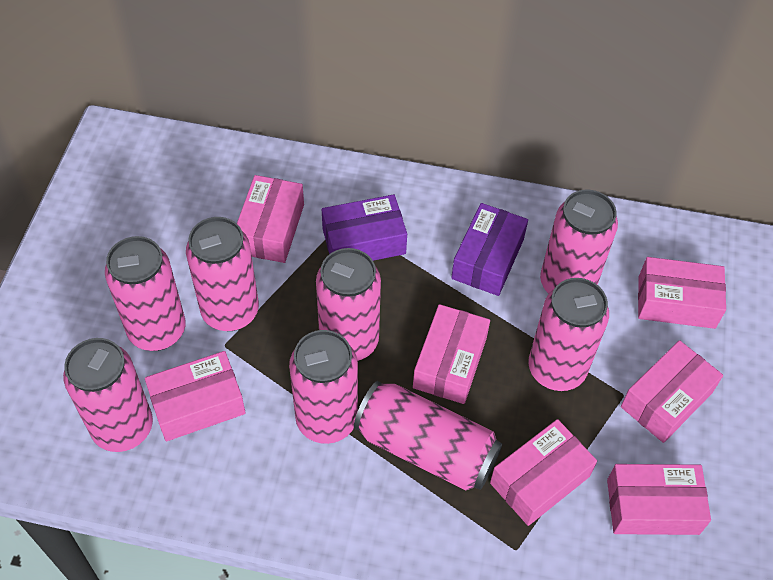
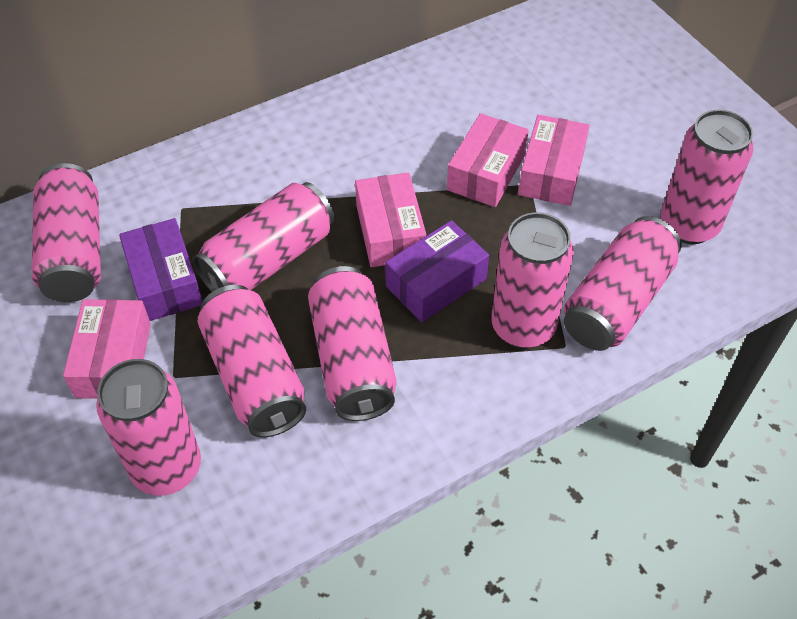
pink box: 7 -> 4

